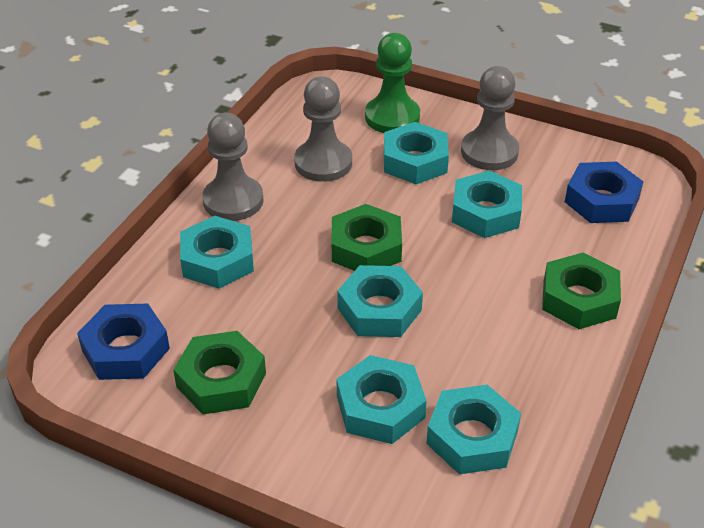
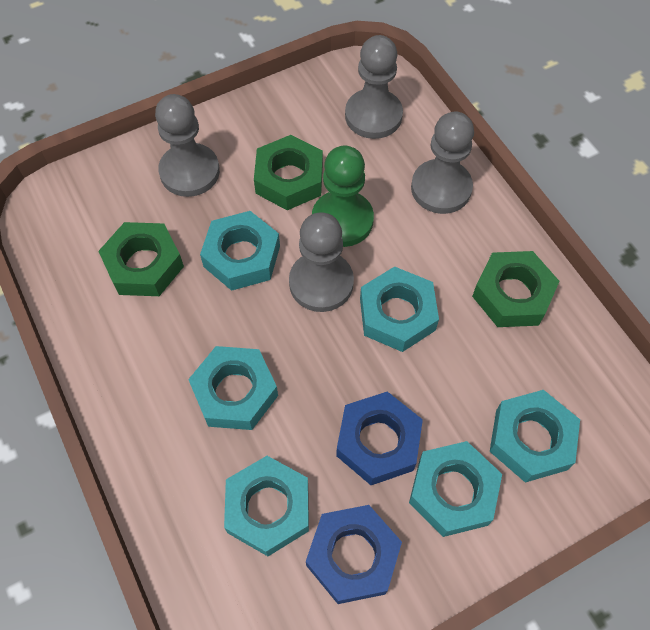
grey pawn: 3 -> 4

